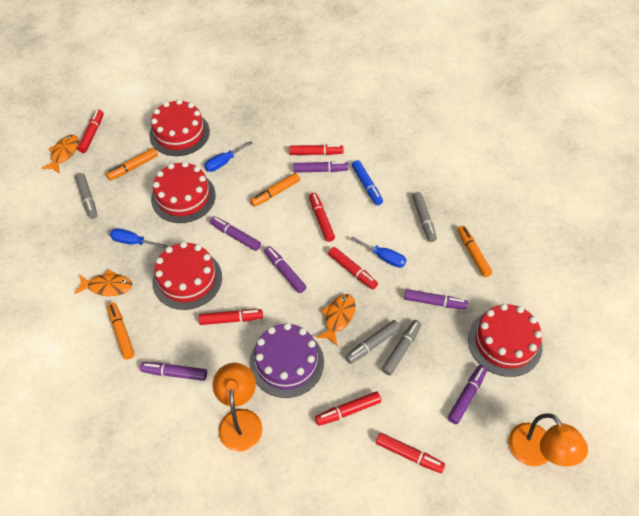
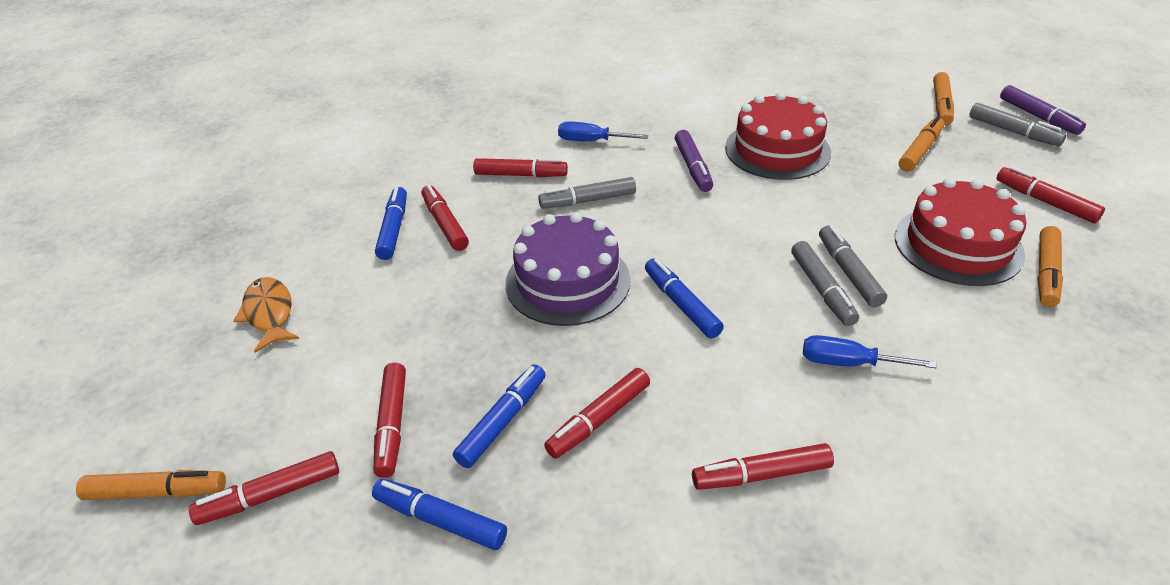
blue marker: 1 -> 4
blue screwdriver: 3 -> 2
orange fish: 3 -> 1
orange lamp: 2 -> 0
purple marker: 6 -> 2
red cake: 4 -> 2

